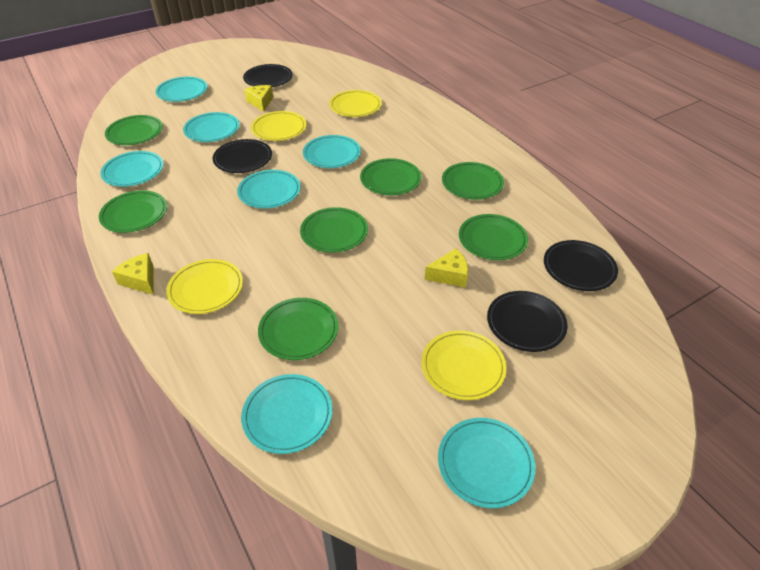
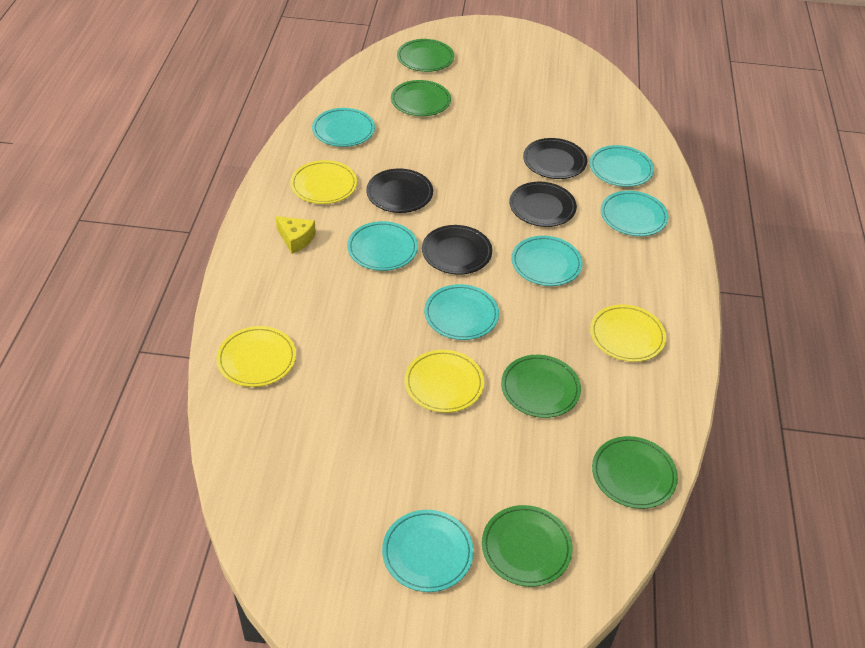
green plate: 7 -> 5
yellow cheese: 3 -> 1

